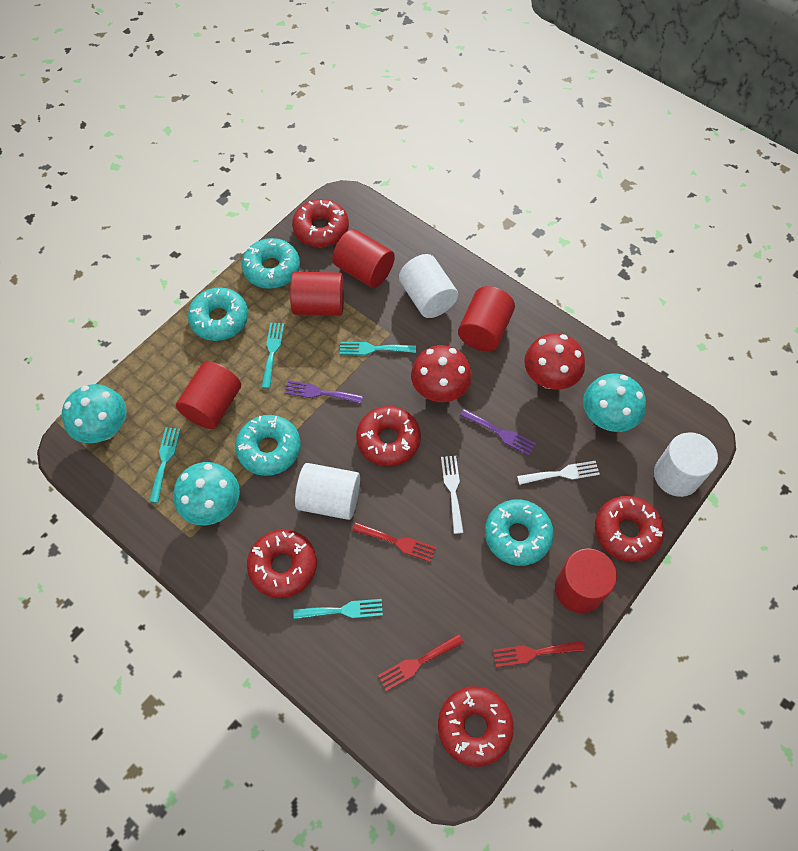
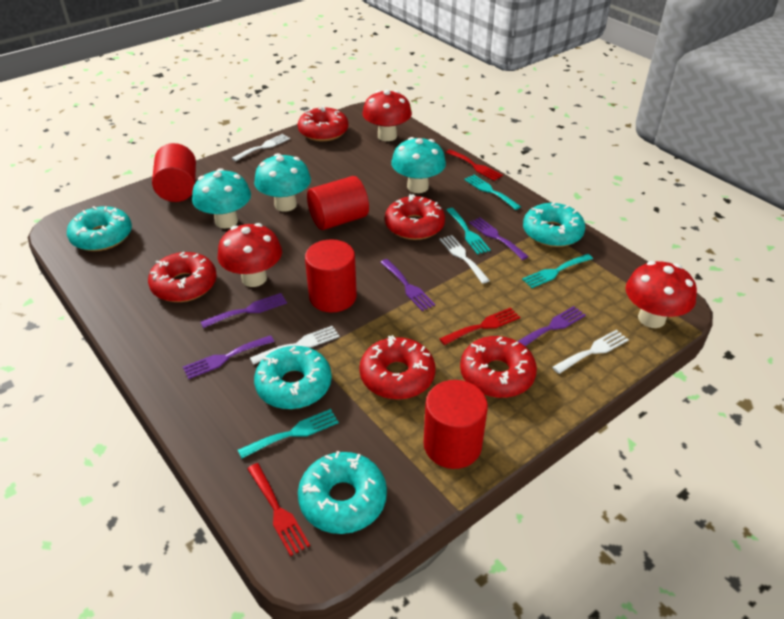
purple fork: 2 -> 5
red cylinder: 5 -> 4
red mushroom: 2 -> 3
white cylinder: 3 -> 0
white fork: 2 -> 4

